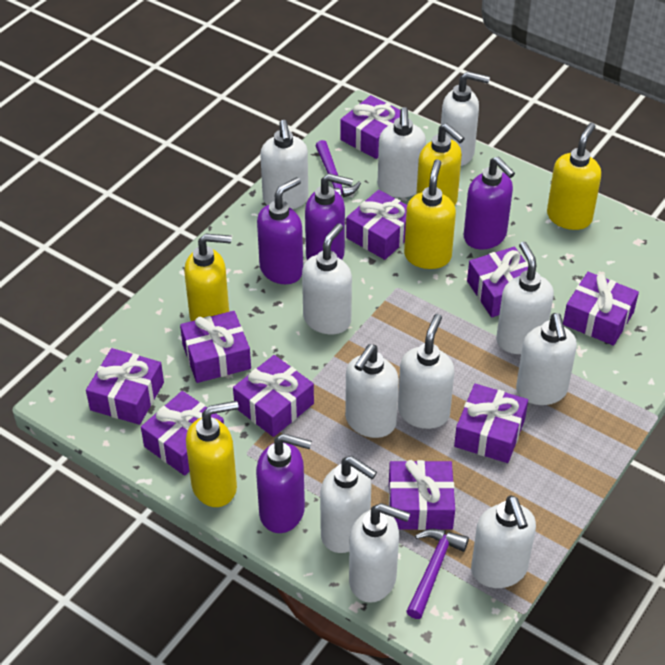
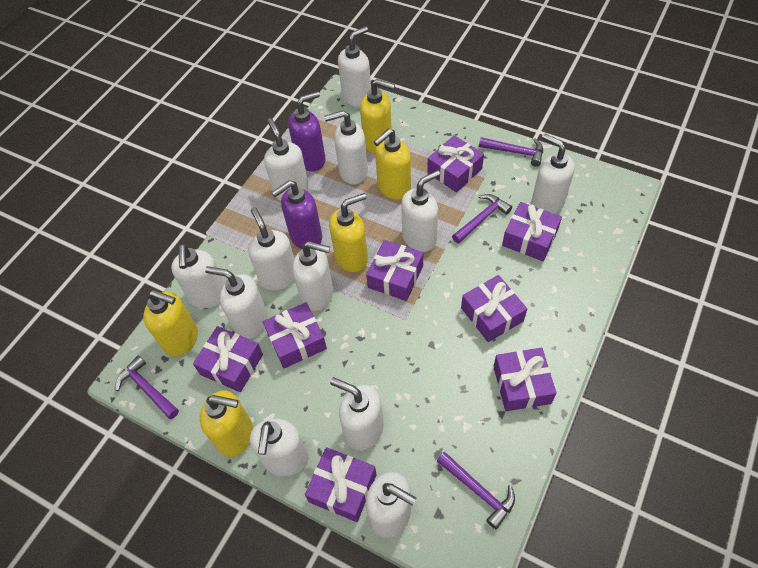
purple gift: 10 -> 8
purple hammer: 2 -> 4
purple soap dispenser: 4 -> 2
white soap dispenser: 11 -> 12

